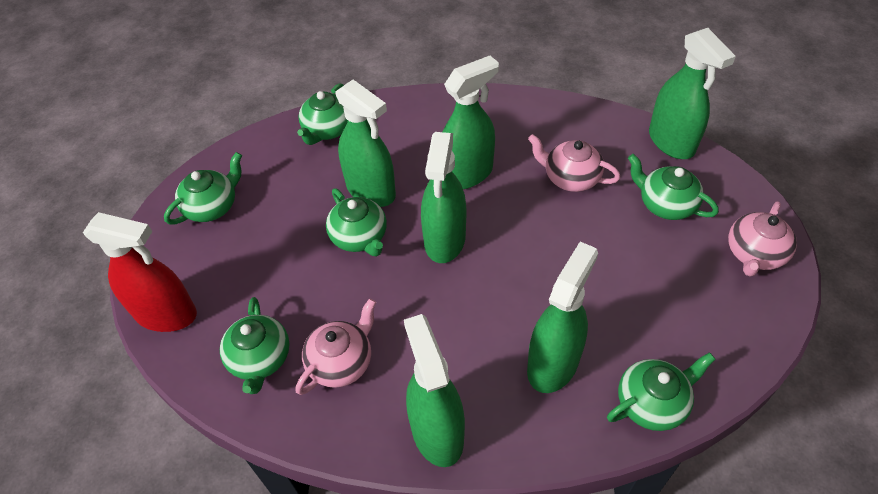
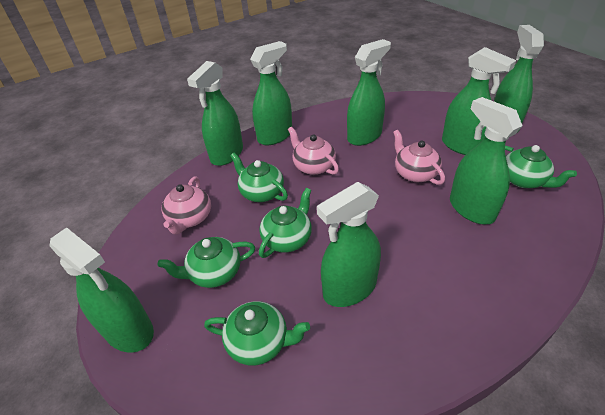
green spray bottle: 6 -> 8
green teapot: 6 -> 5
red spray bottle: 1 -> 0

